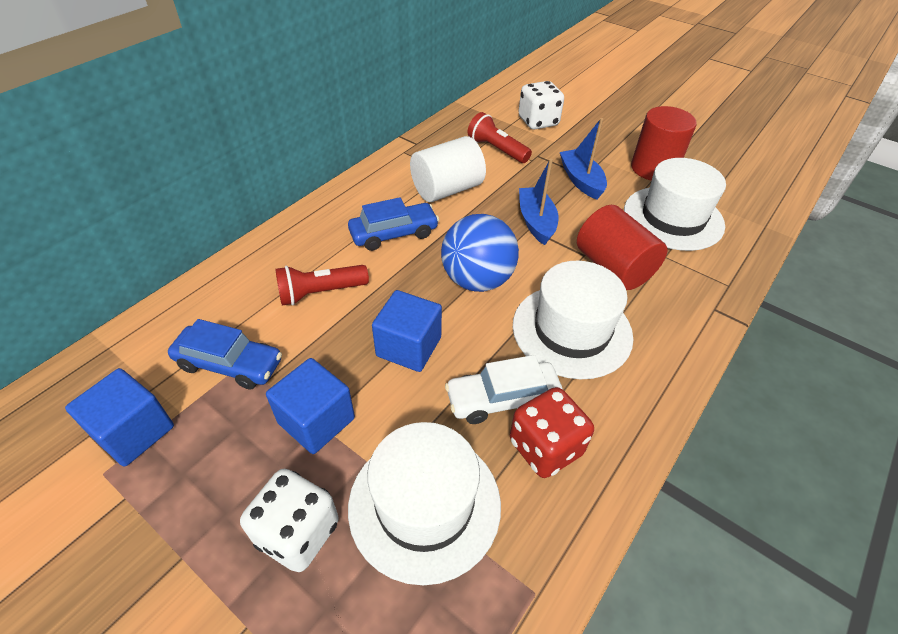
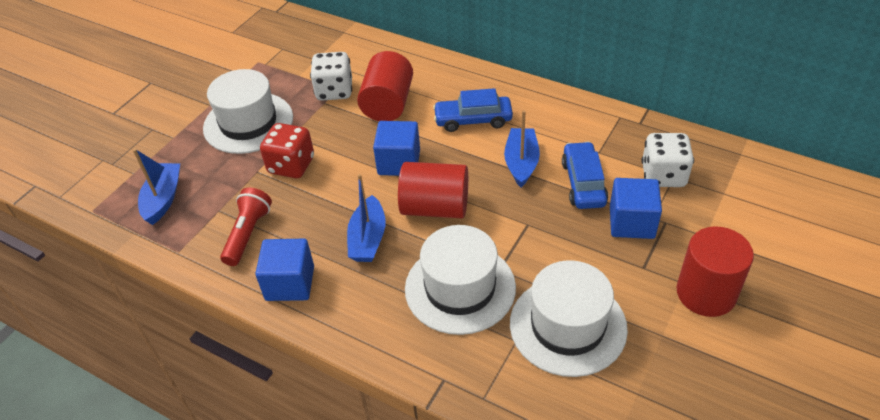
blue ball: 1 -> 0
blue boat: 2 -> 3
red cylinder: 2 -> 3
red flashlight: 2 -> 1
white car: 1 -> 0
white cylinder: 1 -> 0

